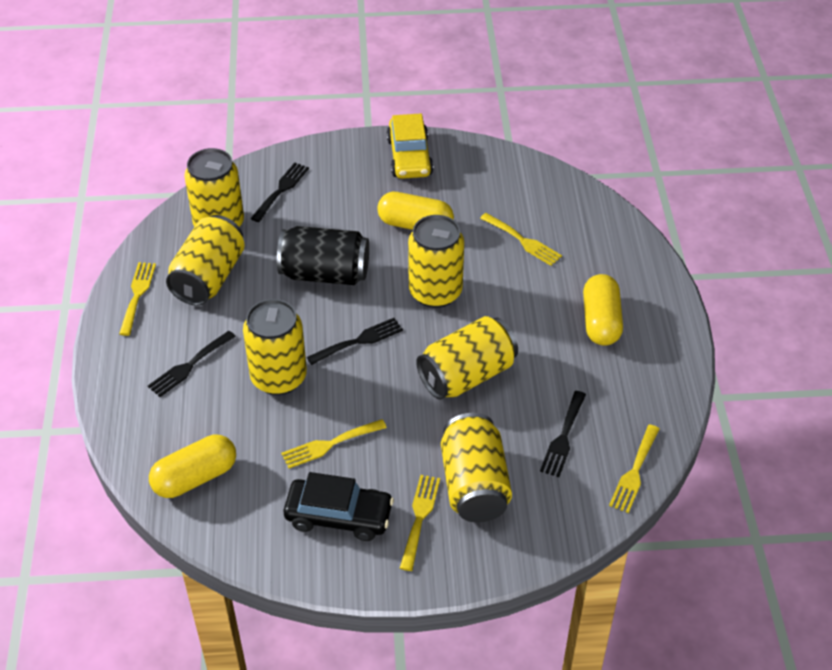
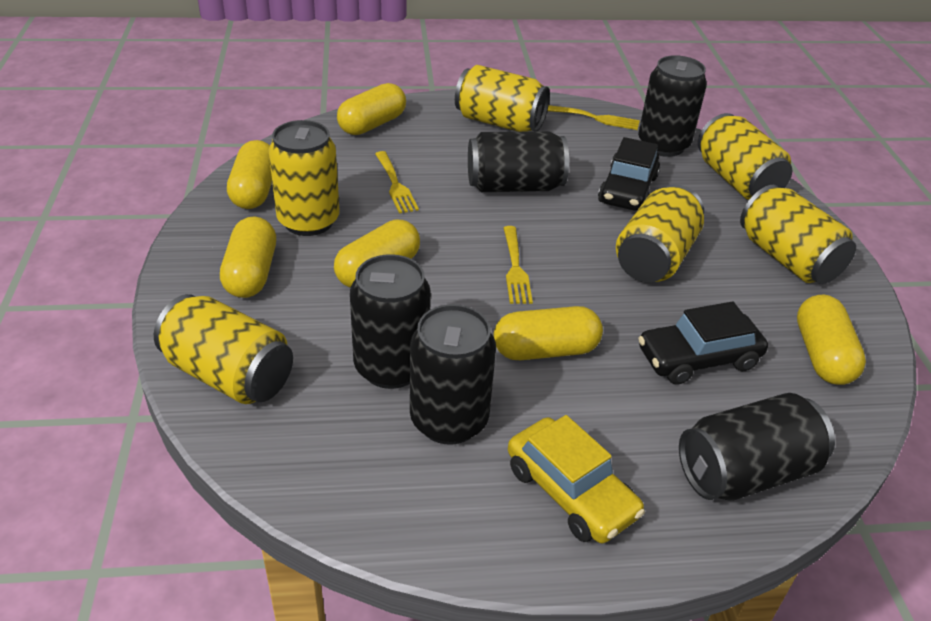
black can: 1 -> 5
black car: 1 -> 2
black fork: 4 -> 0
yellow capsule: 3 -> 6
yellow fork: 5 -> 3

